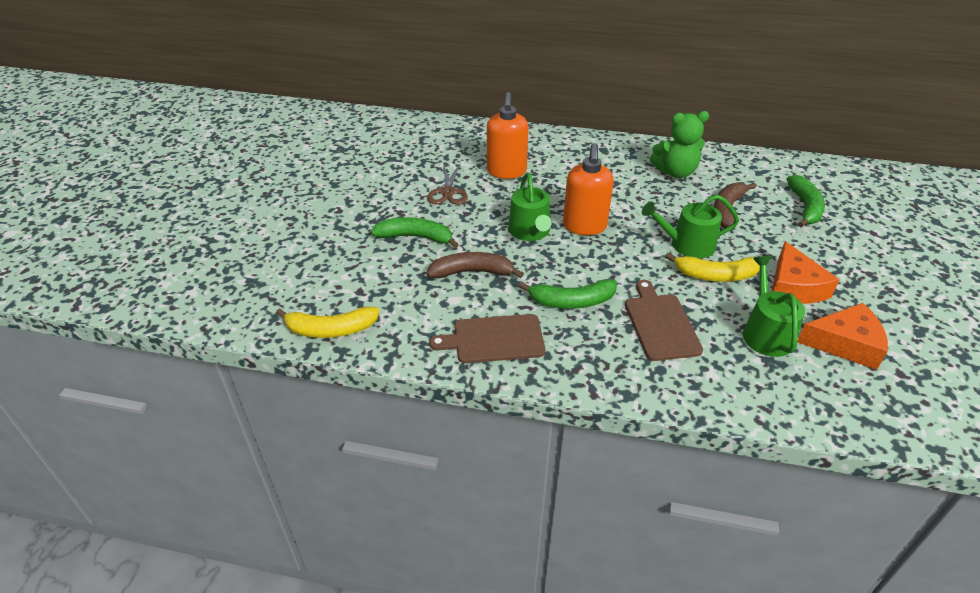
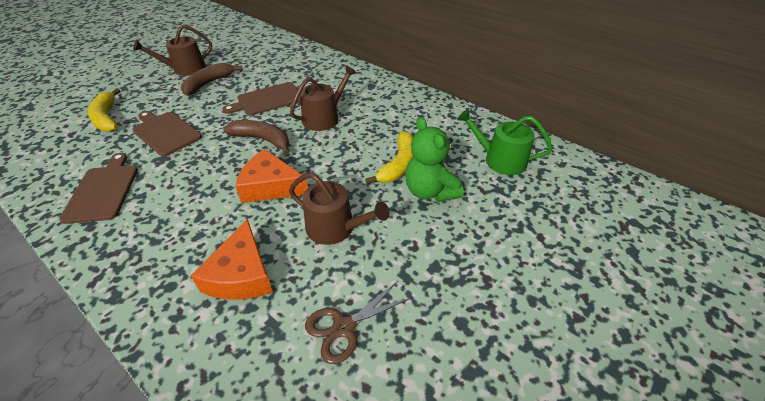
brown cutting board: 2 -> 3
brown watering can: 0 -> 3
green banana: 3 -> 0
green watering can: 3 -> 1
orange soap dispenser: 2 -> 0

